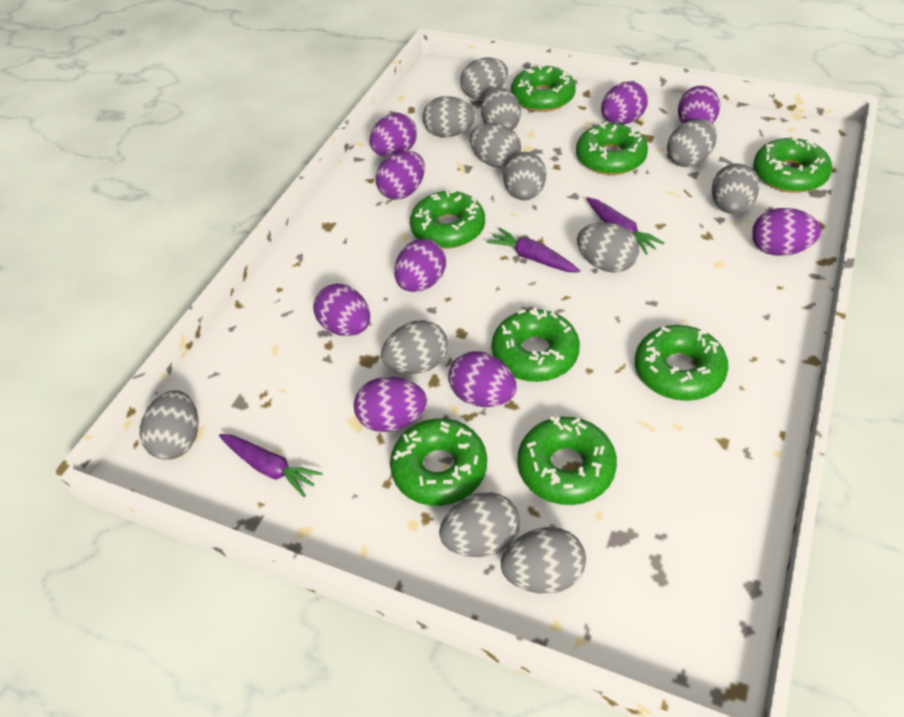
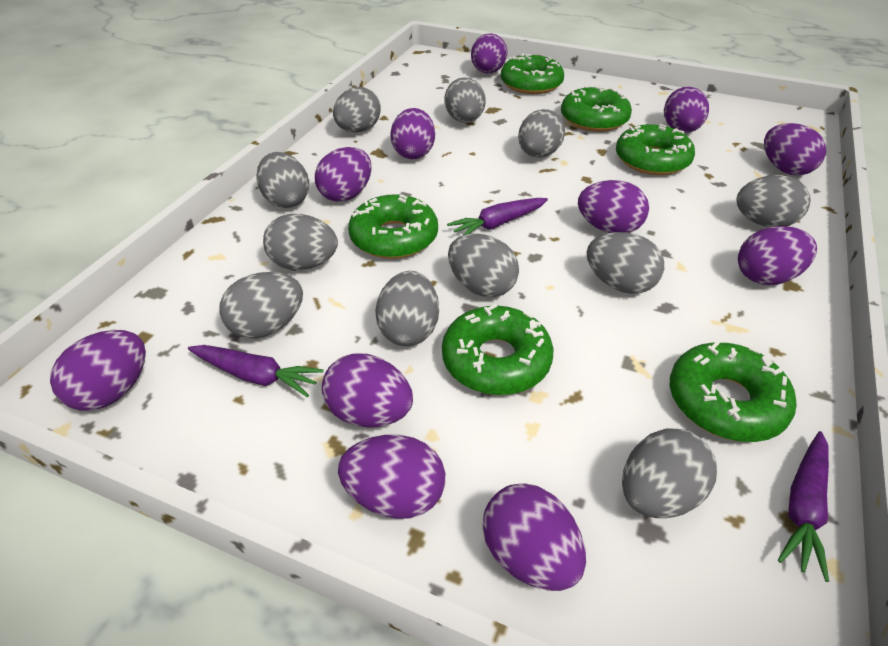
green donut: 8 -> 6
grey egg: 12 -> 11
purple egg: 9 -> 11

